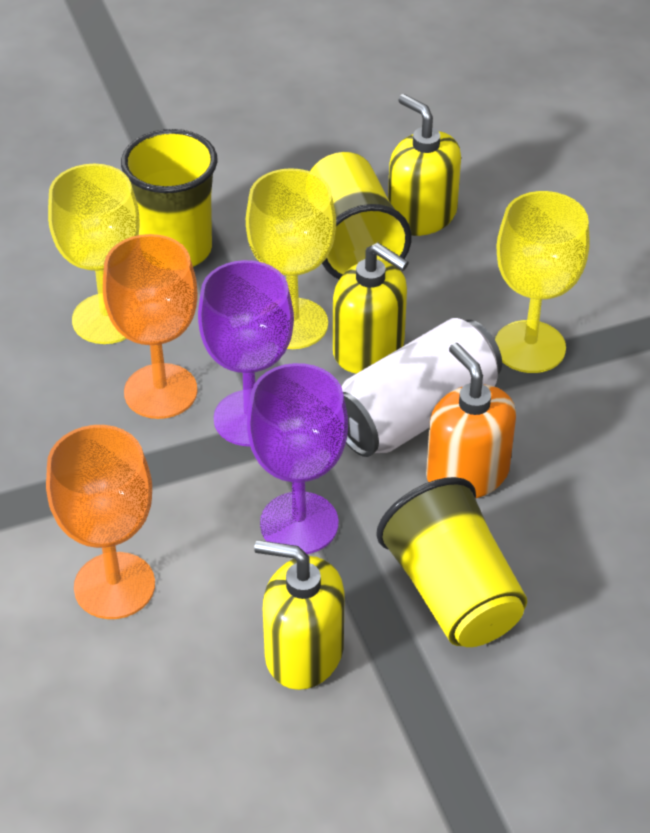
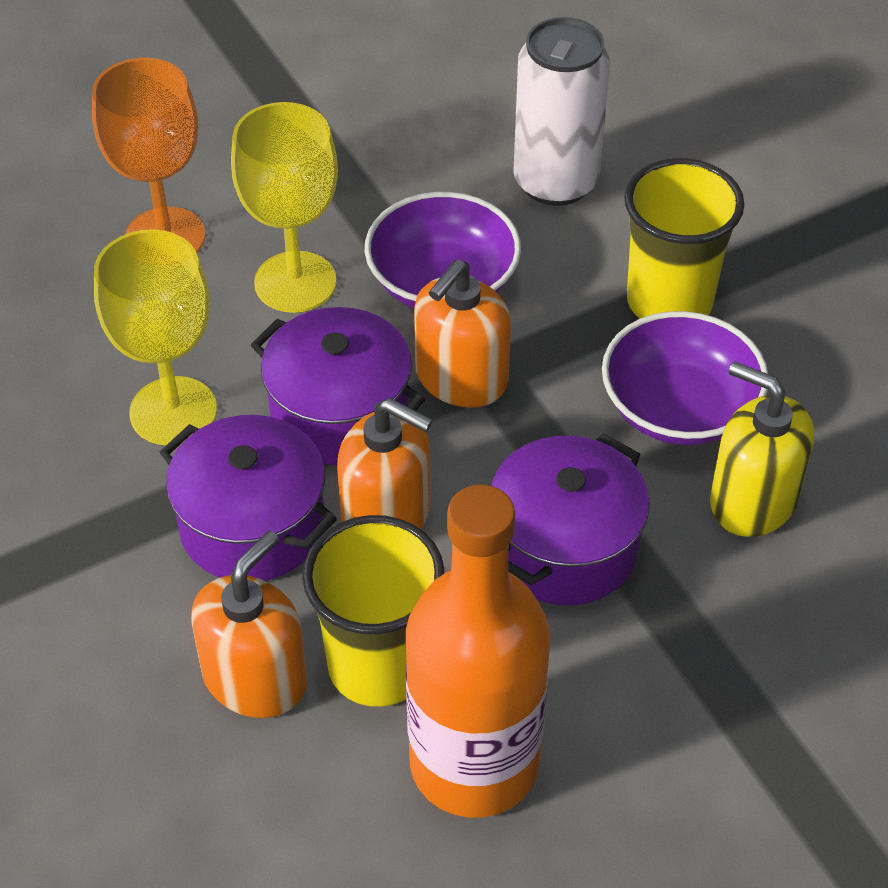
orange bottle: 0 -> 1
orange goblet: 2 -> 1
orange soap dispenser: 1 -> 3
purple bowl: 0 -> 2
purple goblet: 2 -> 0
purple pot: 0 -> 3
yellow cup: 3 -> 2
yellow goblet: 3 -> 2
yellow soap dispenser: 3 -> 1

